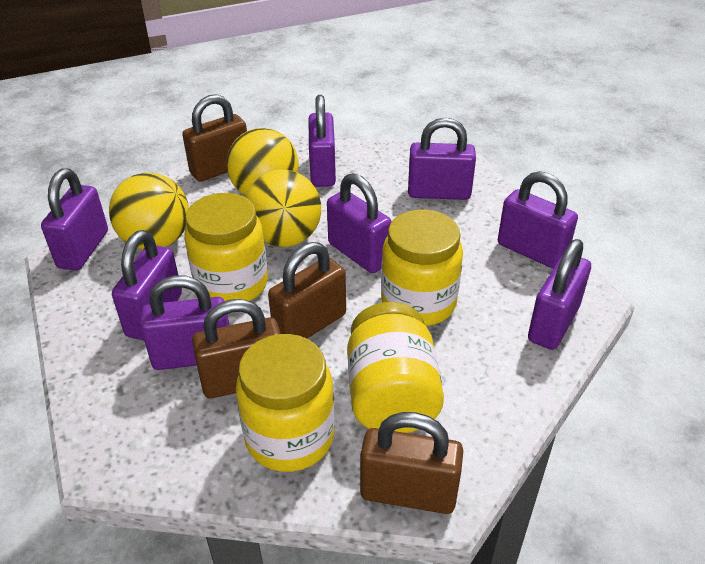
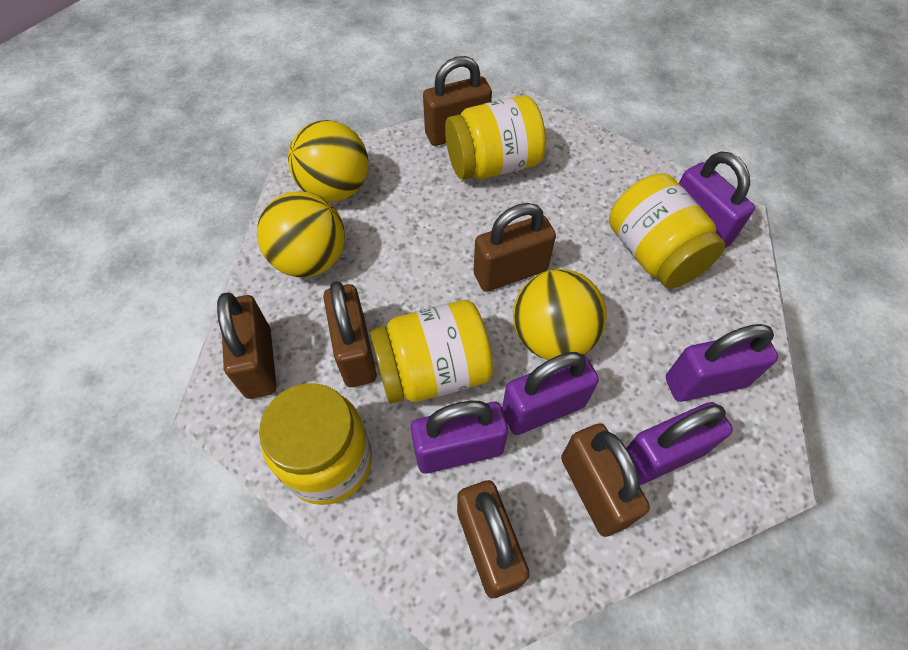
brown padlock: 4 -> 6
purple padlock: 8 -> 5

